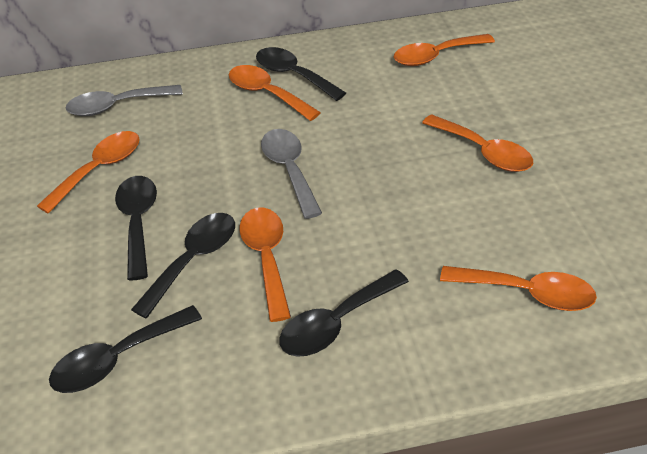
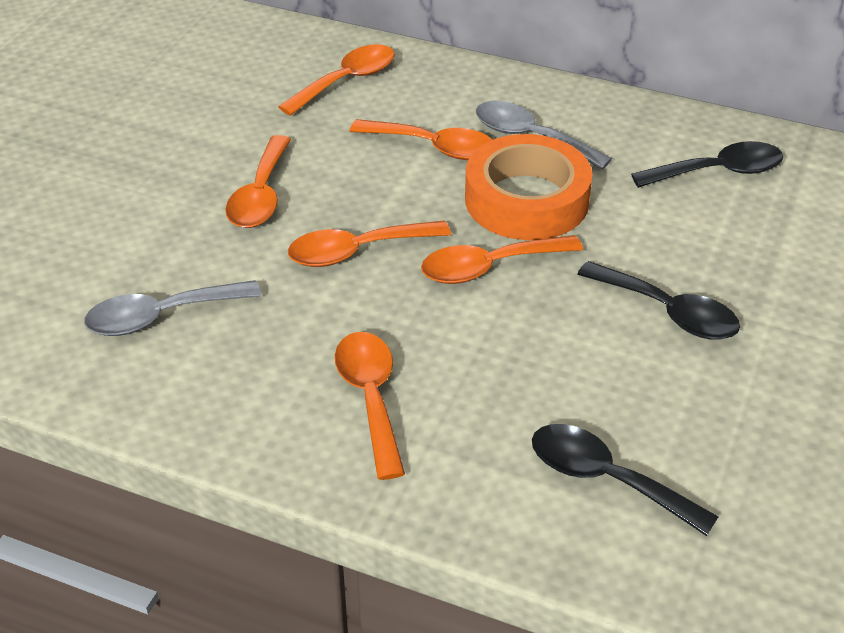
black spoon: 5 -> 3
orange tape: 0 -> 1

